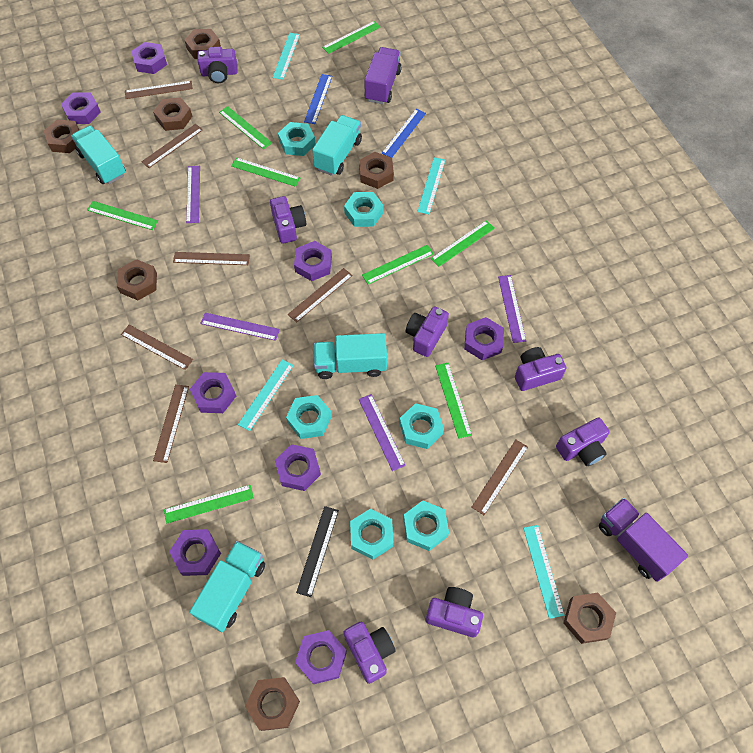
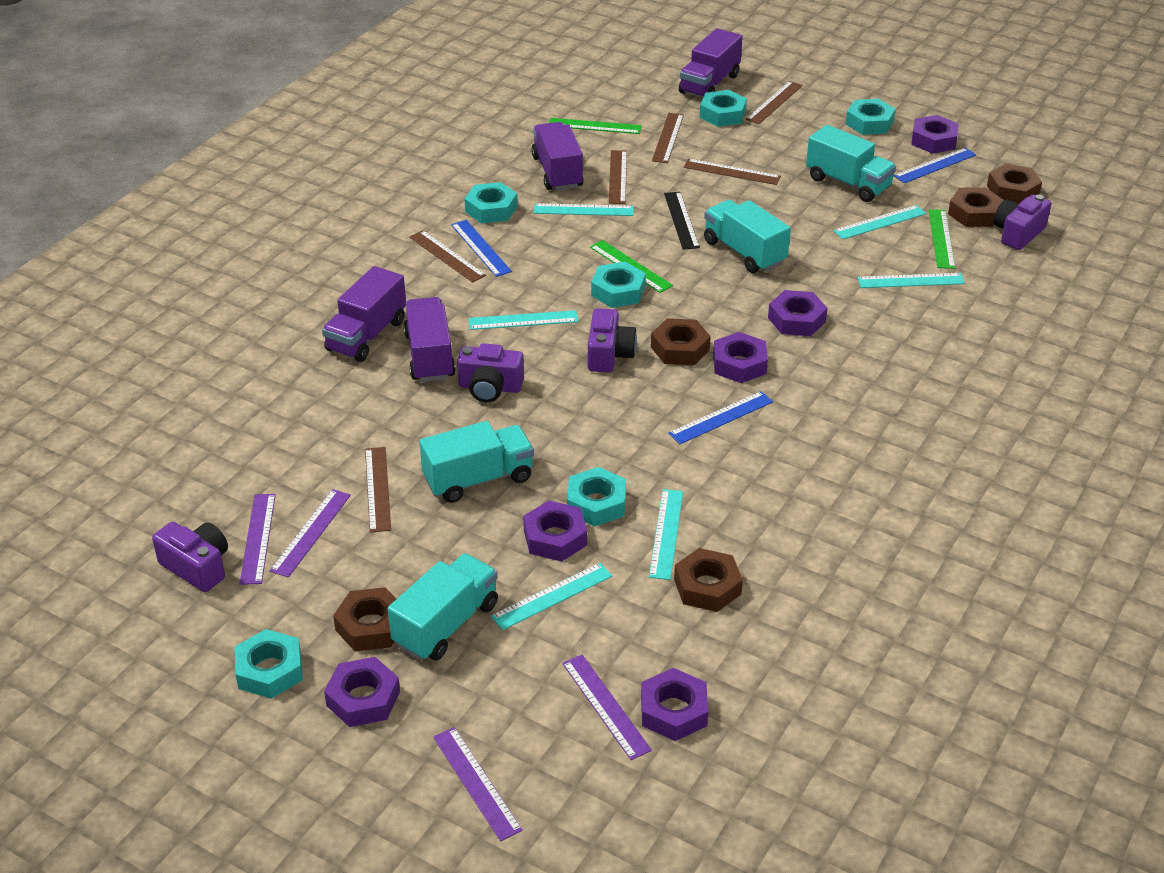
blue ruler: 2 -> 3
brown nut: 7 -> 5
brown ruler: 7 -> 6
green ruler: 8 -> 3
purple camera: 7 -> 4
purple nut: 8 -> 6
purple truck: 2 -> 4
turquoise ruler: 4 -> 6

